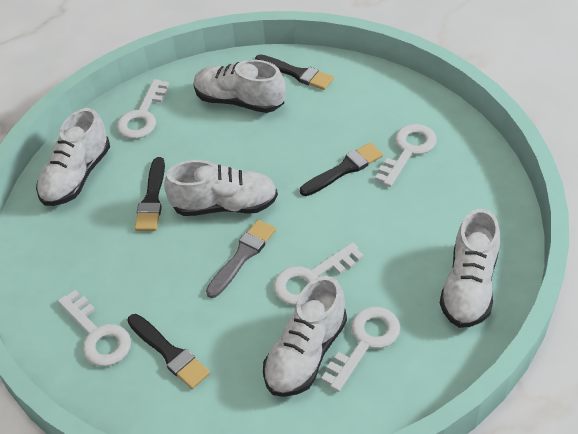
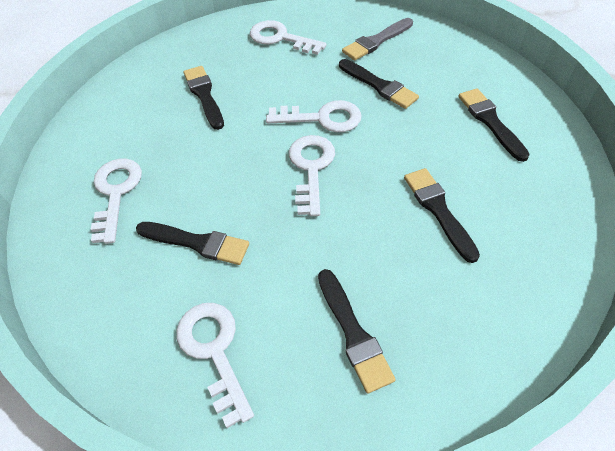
black brush: 4 -> 6
white shoe: 5 -> 0

